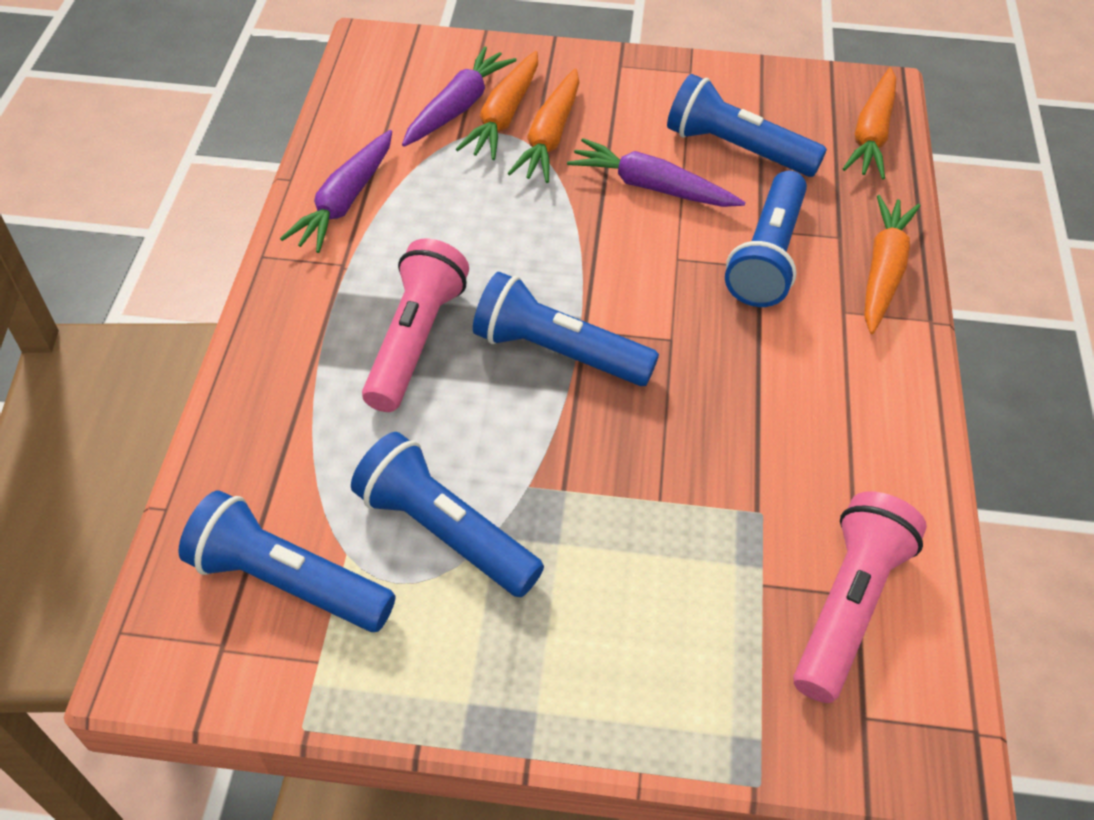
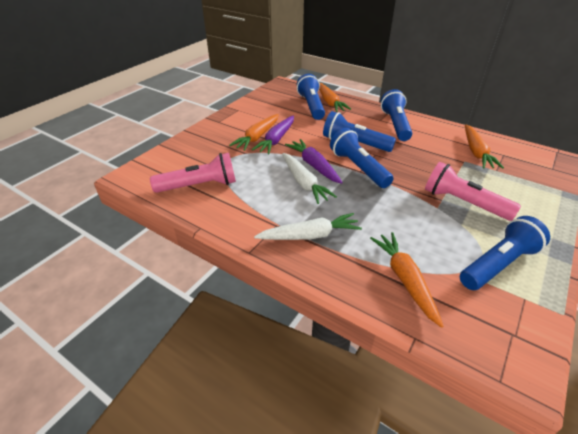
purple carrot: 3 -> 2
white carrot: 0 -> 2

